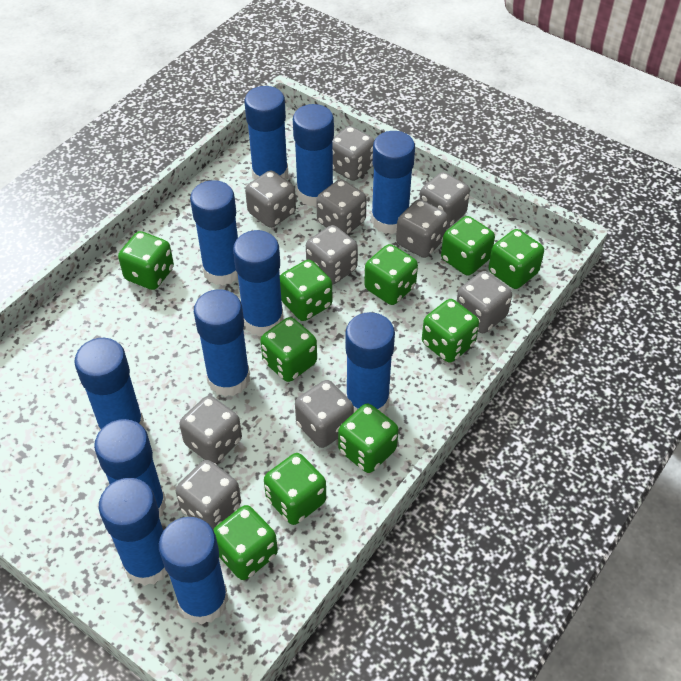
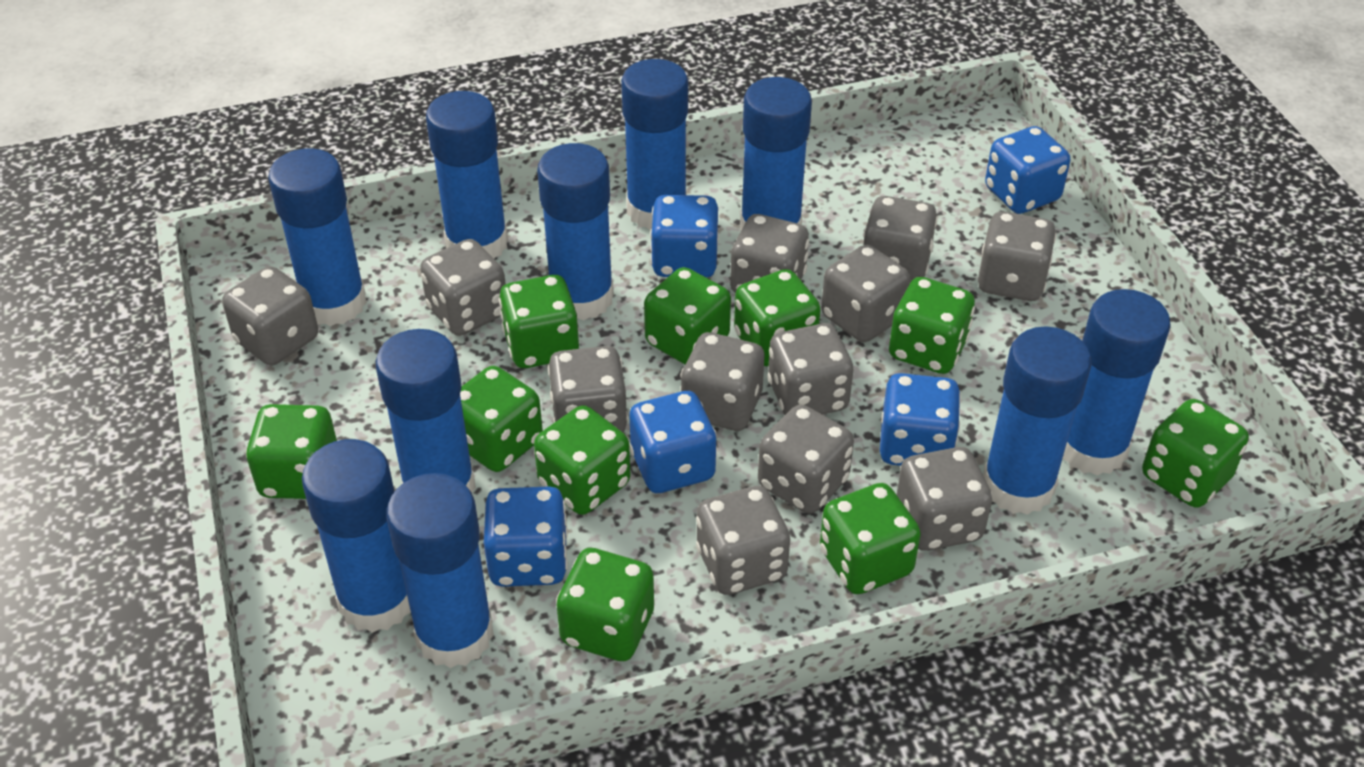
blue dice: 0 -> 5
blue glue stick: 11 -> 10
grey dice: 10 -> 12

